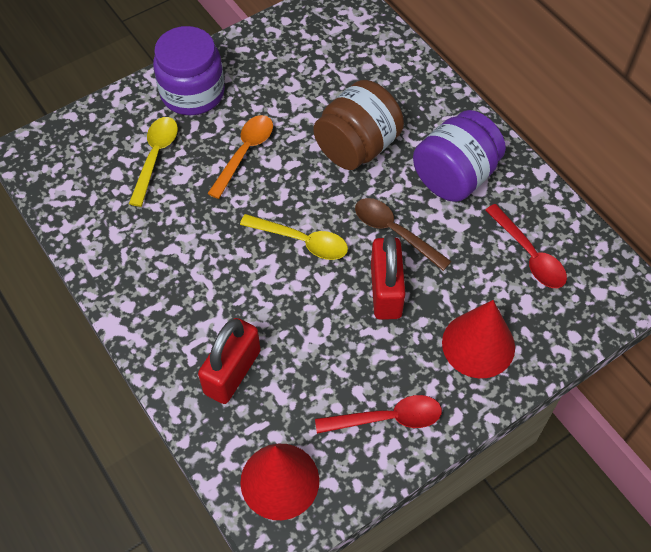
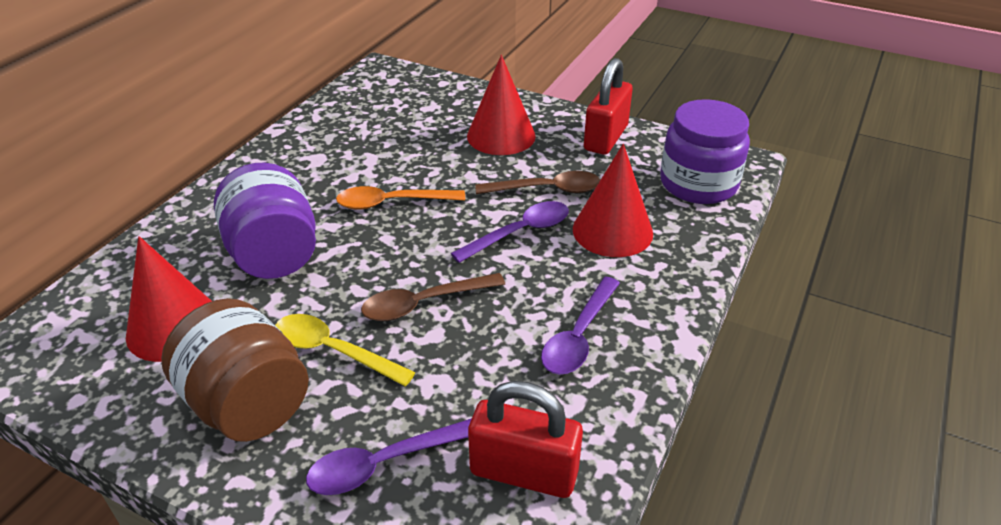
brown spoon: 1 -> 2
purple spoon: 0 -> 3
red cone: 2 -> 3
red spoon: 2 -> 0
yellow spoon: 2 -> 1

